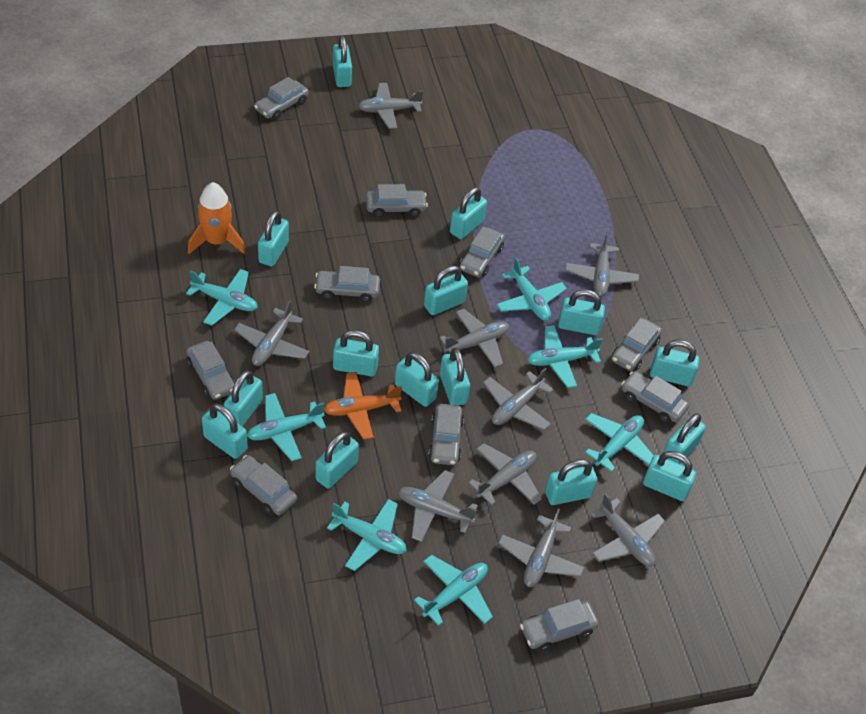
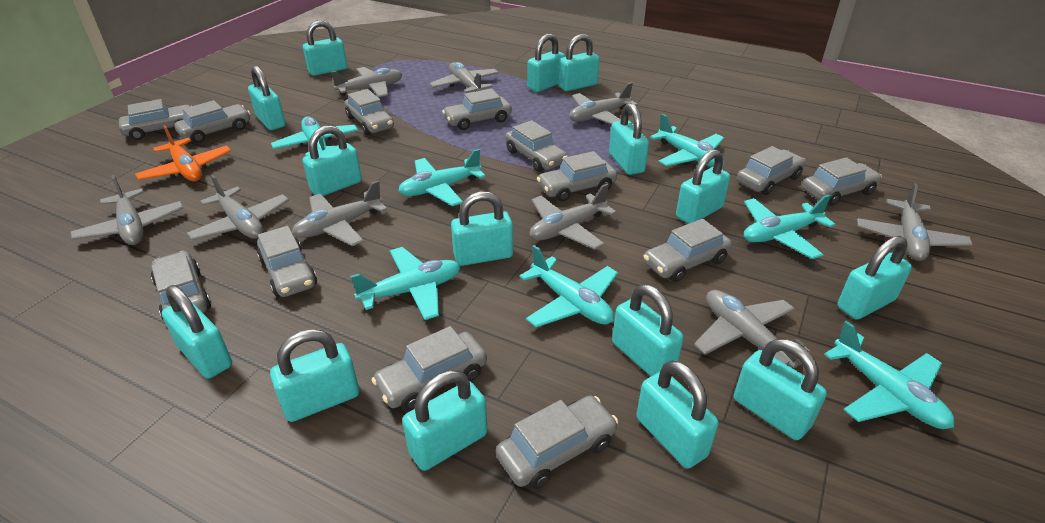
grey car: 10 -> 13
orange rocket: 1 -> 0

